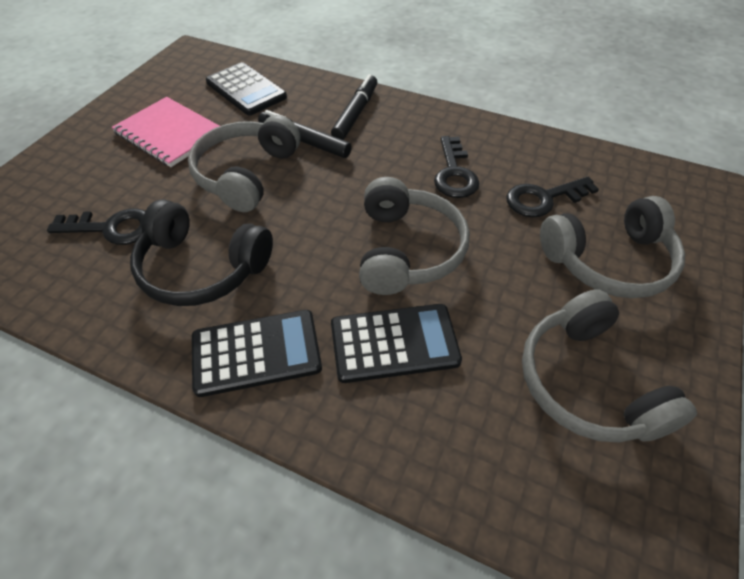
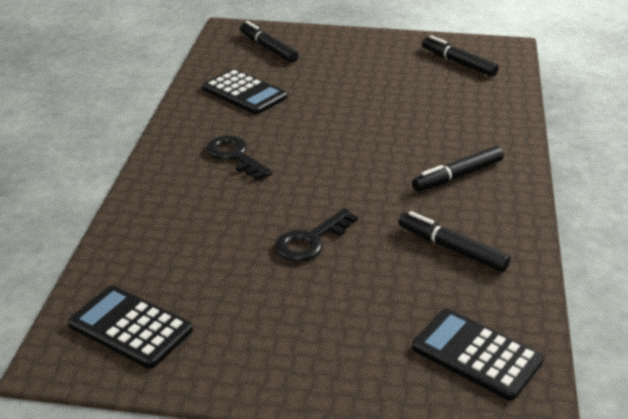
black headphones: 1 -> 0
black key: 3 -> 2
black marker: 2 -> 4
grey headphones: 4 -> 0
pink notebook: 1 -> 0

